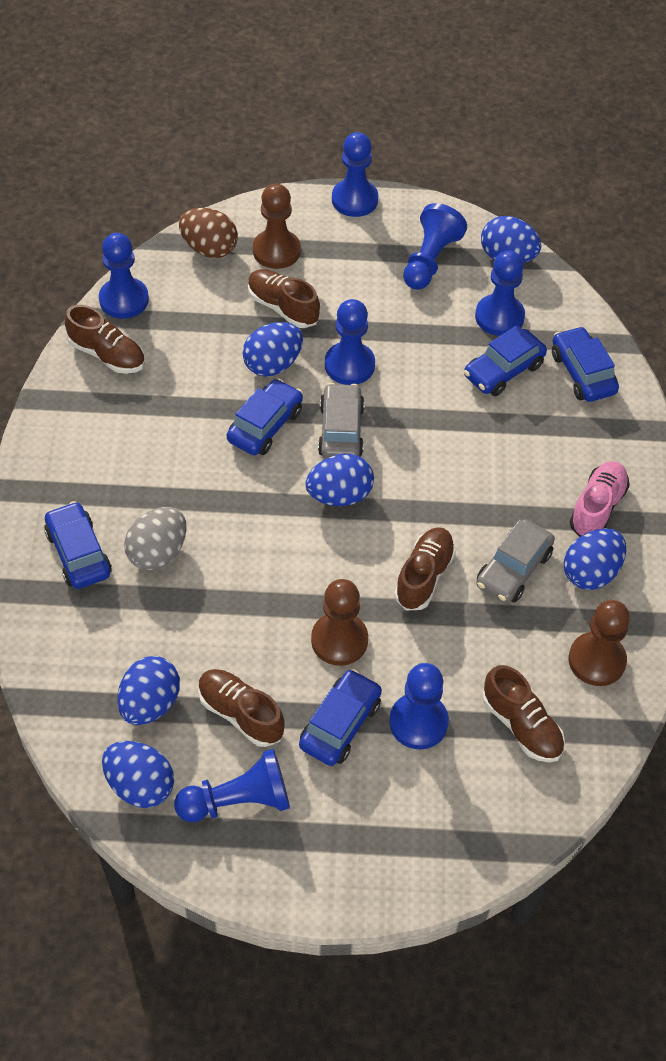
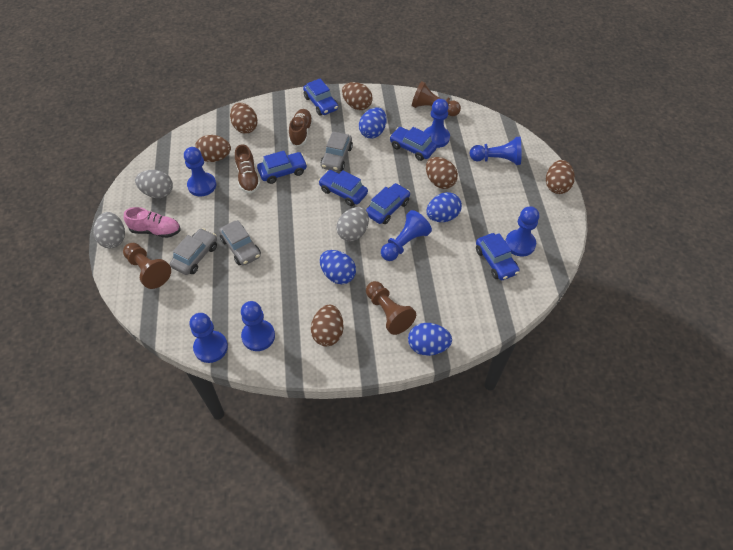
blue car: 5 -> 6
blue egg: 6 -> 4
brown egg: 1 -> 6
brown shoe: 5 -> 2
grey car: 2 -> 3
grey egg: 1 -> 3

